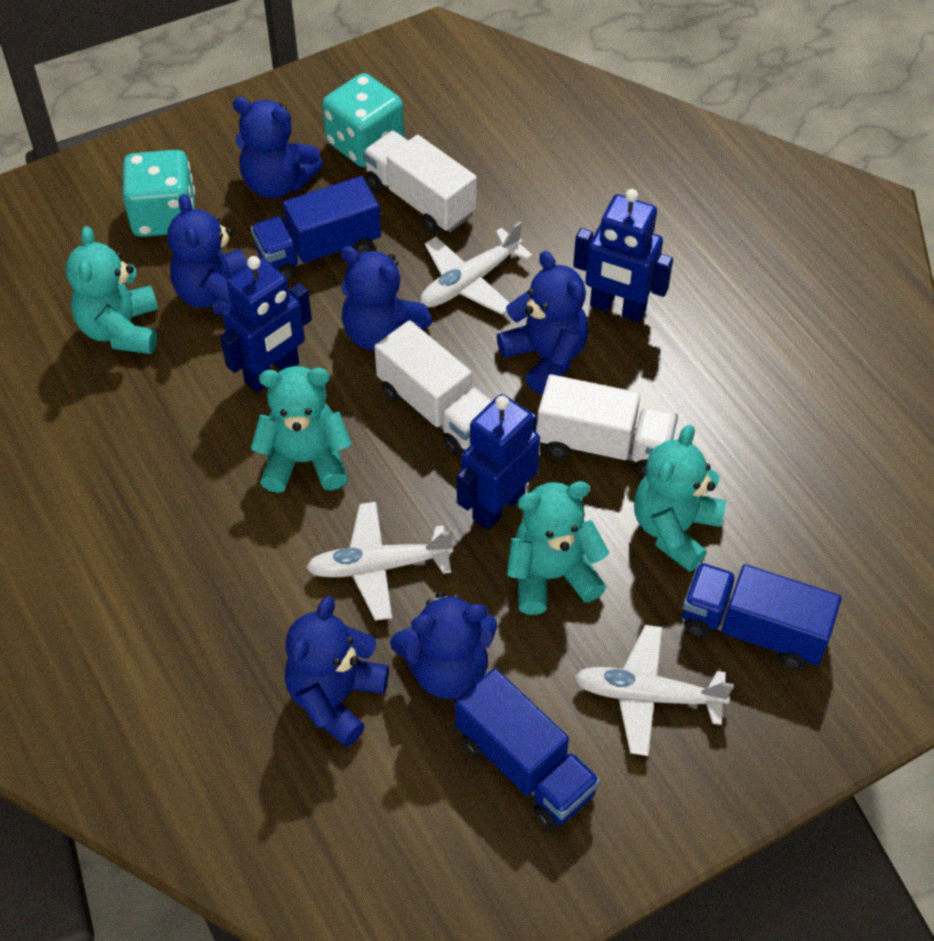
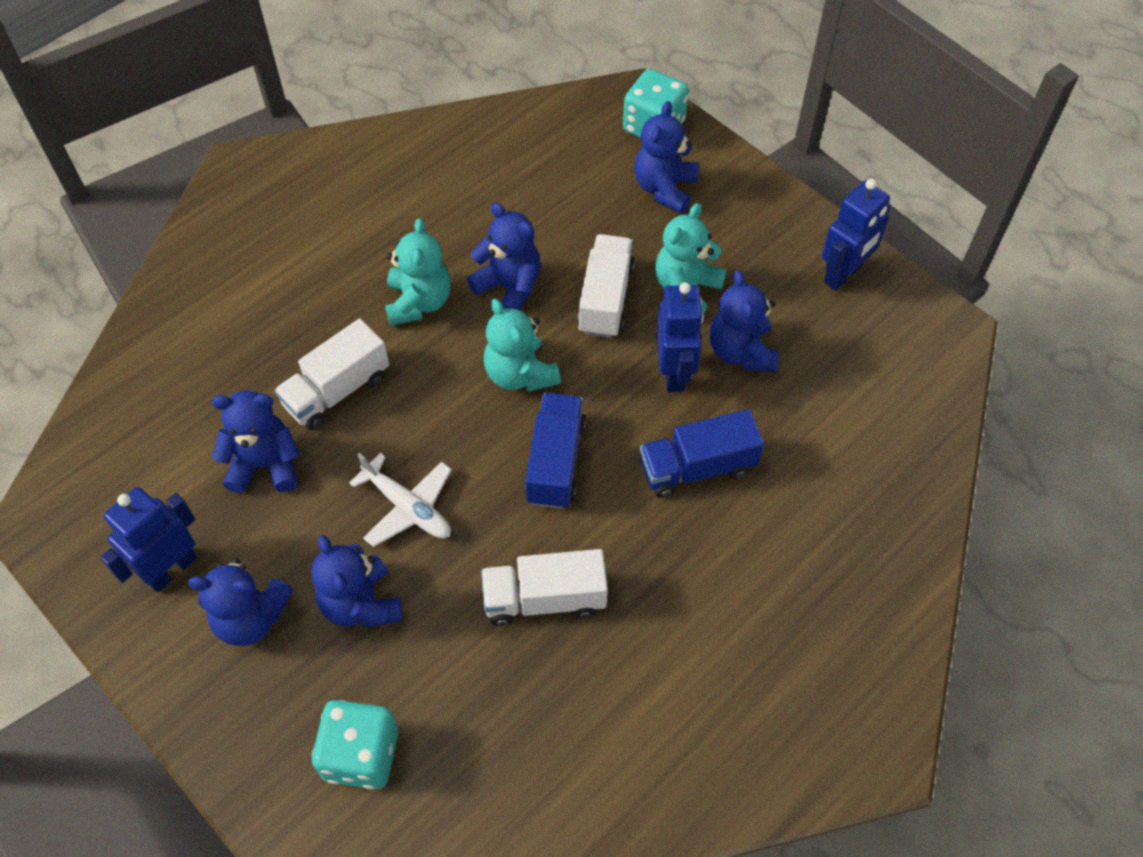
blue truck: 3 -> 2
turquoise teddy bear: 4 -> 3
white plane: 3 -> 1

